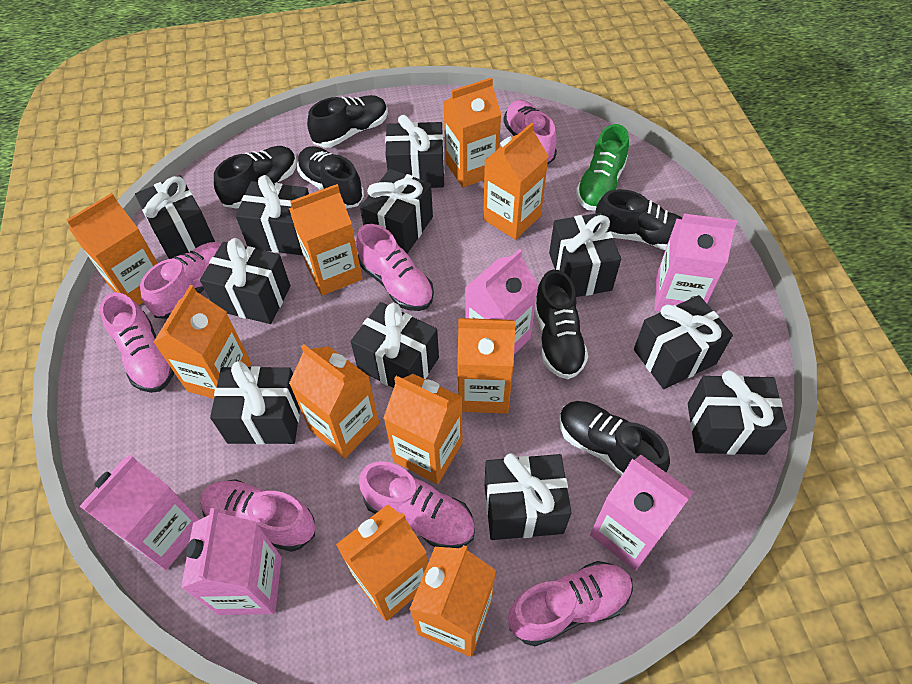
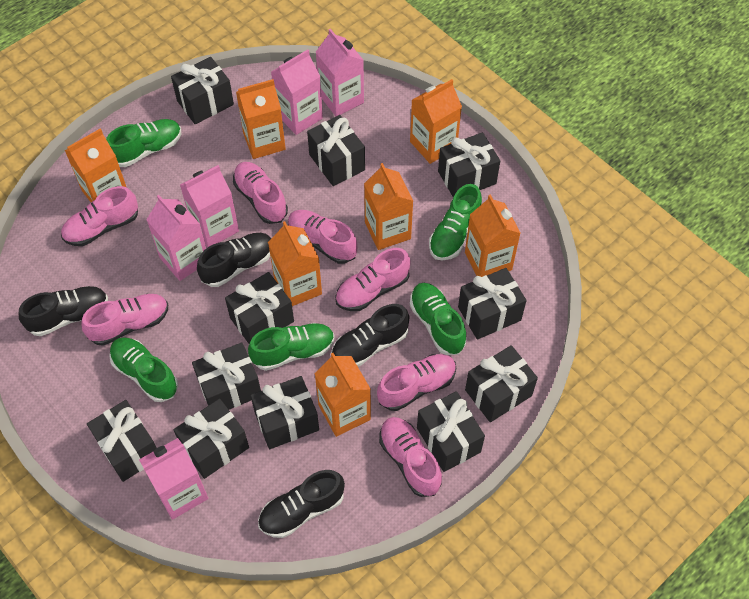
black shoe: 6 -> 4
green shoe: 1 -> 5
orange carton: 10 -> 7

